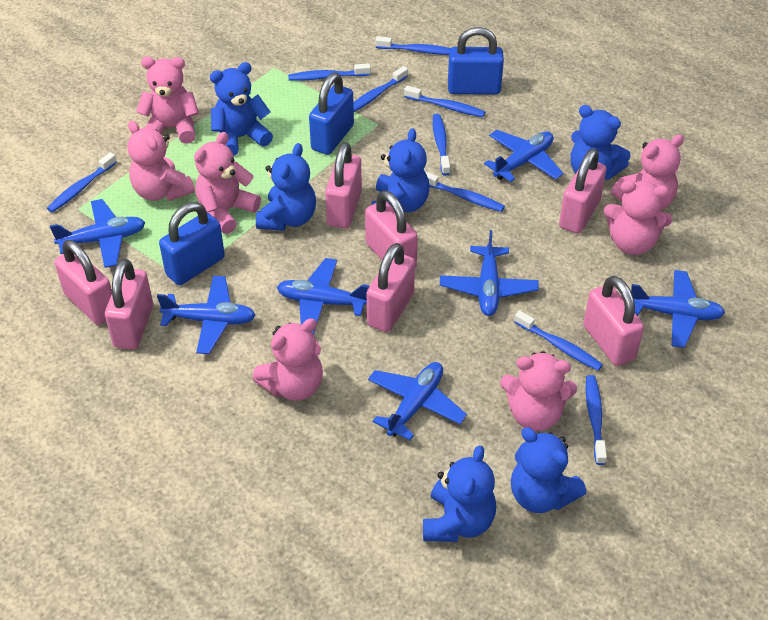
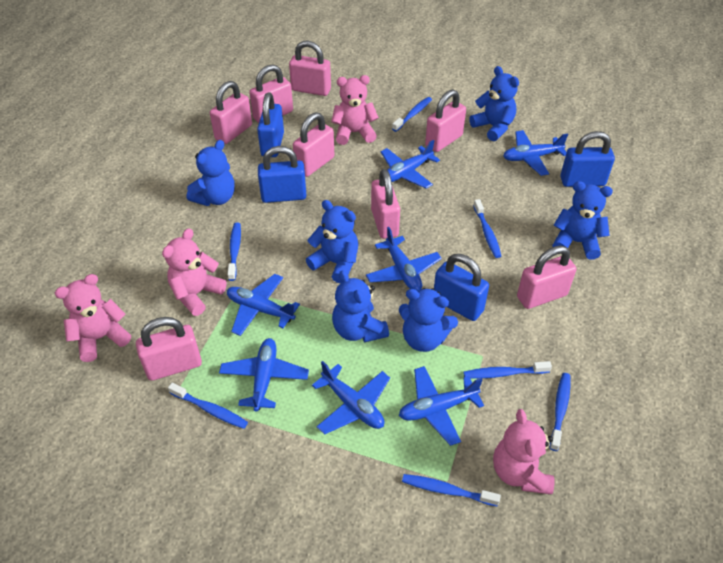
blue padlock: 3 -> 4
blue toothbrush: 9 -> 7
pink padlock: 7 -> 8
pink teddy bear: 7 -> 4

